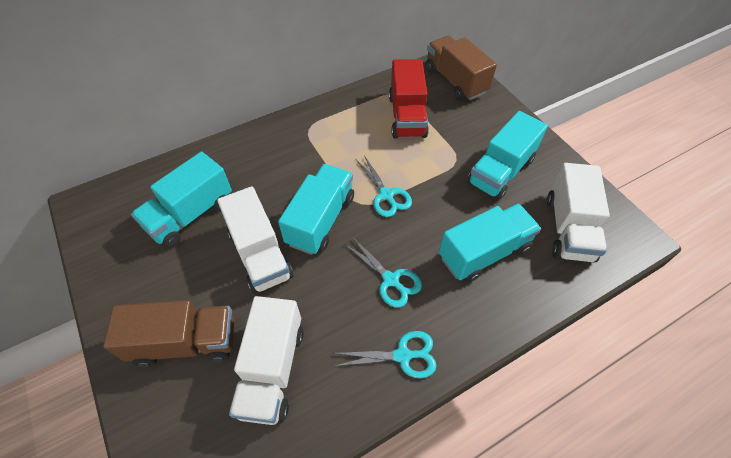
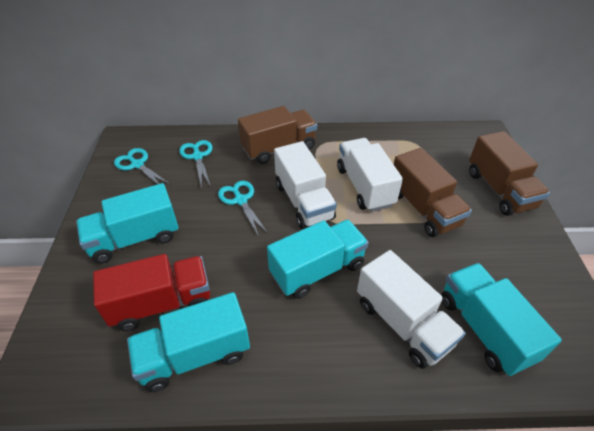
brown truck: 2 -> 3

